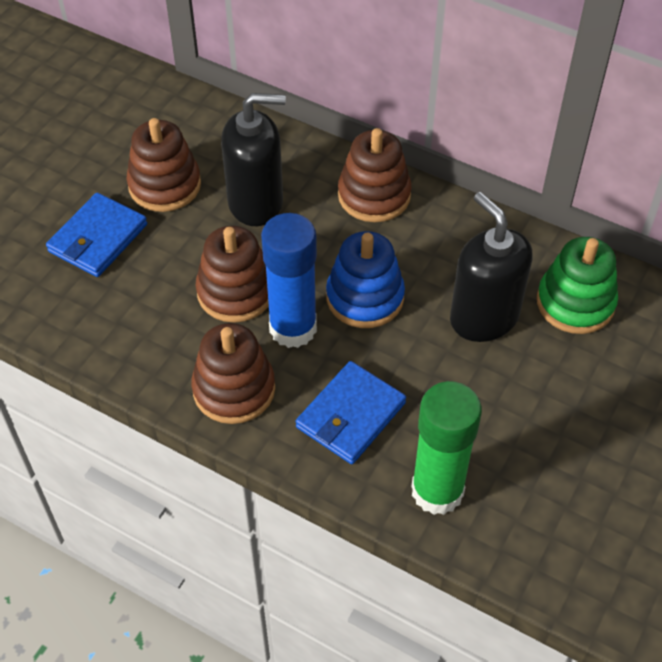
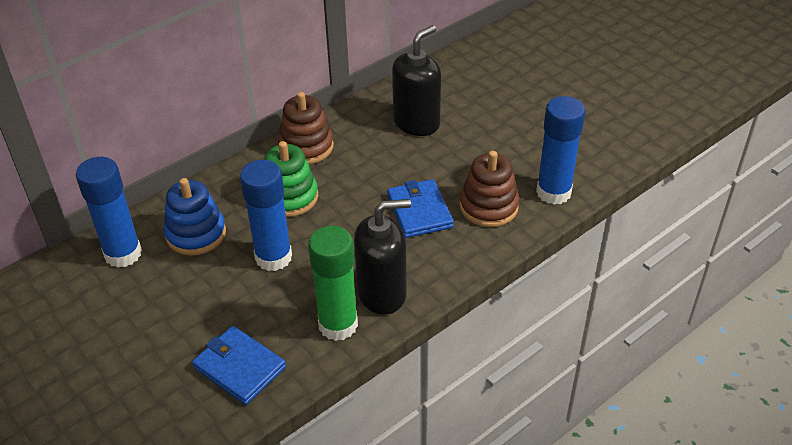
blue glue stick: 1 -> 3
brown stacking toy: 4 -> 2

